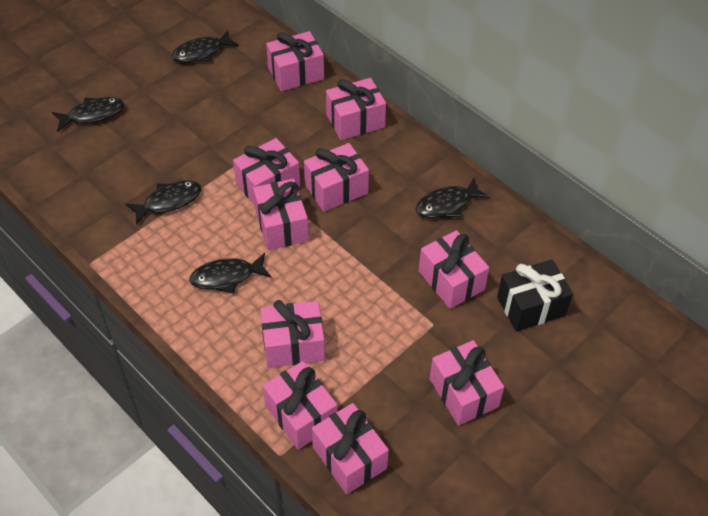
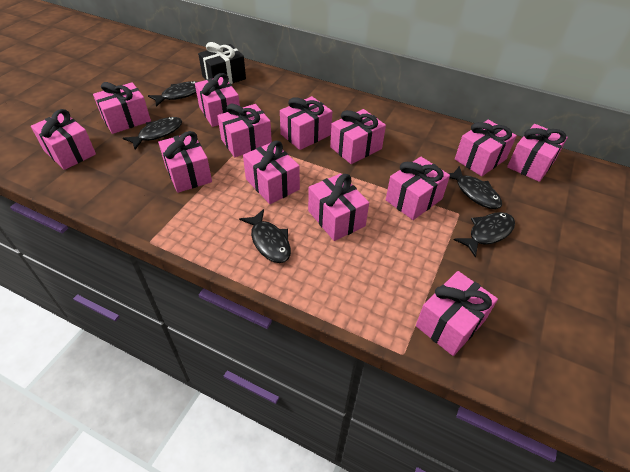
pink gift: 10 -> 13

